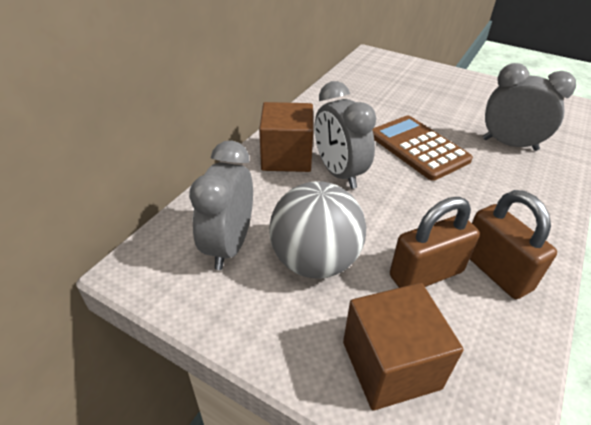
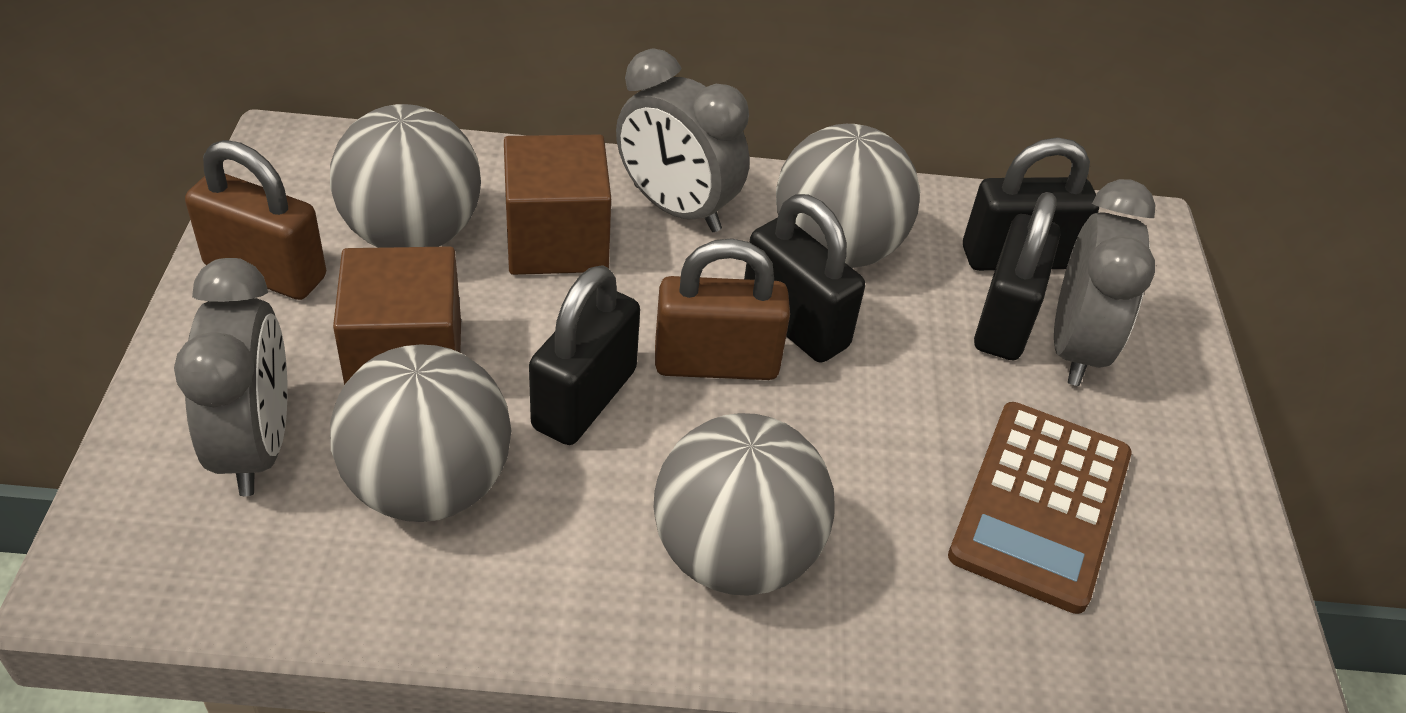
black padlock: 0 -> 4
grey ball: 1 -> 4

